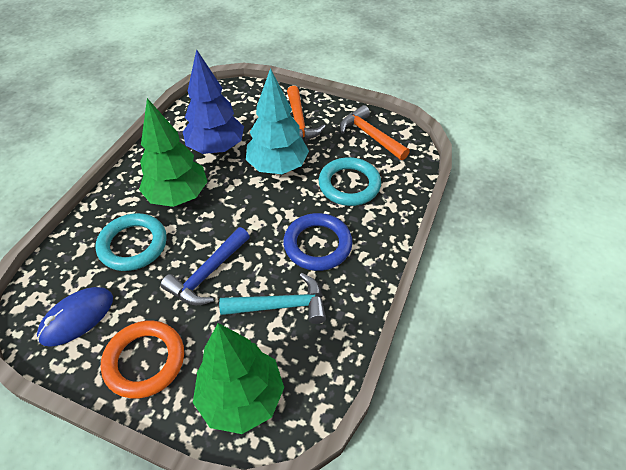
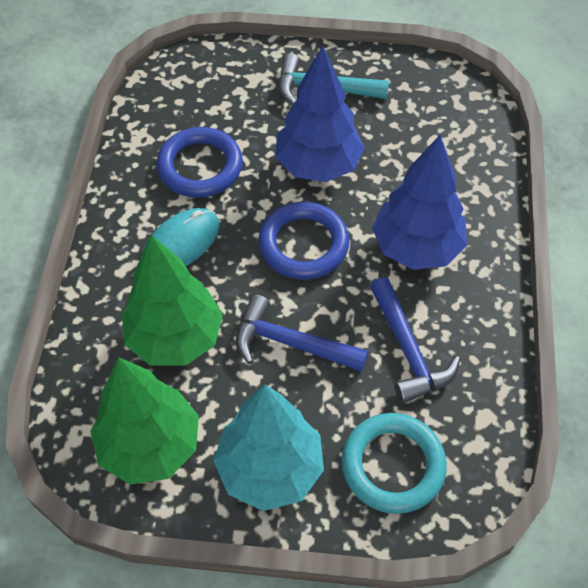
blue hammer: 1 -> 2
blue mouse: 1 -> 0
blue ring: 1 -> 2
blue tree: 1 -> 2
orange hammer: 2 -> 0
orange ring: 1 -> 0
turquoise mouse: 0 -> 1
turquoise ring: 2 -> 1

